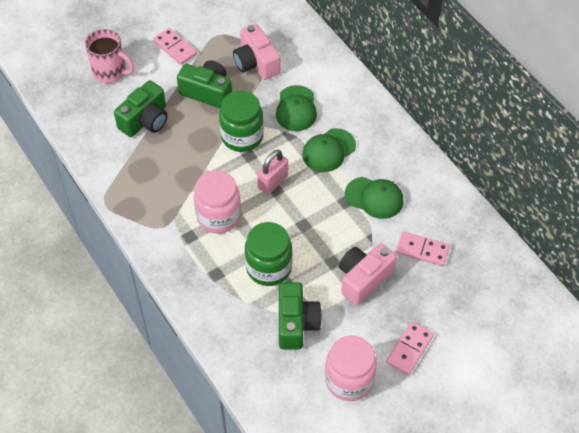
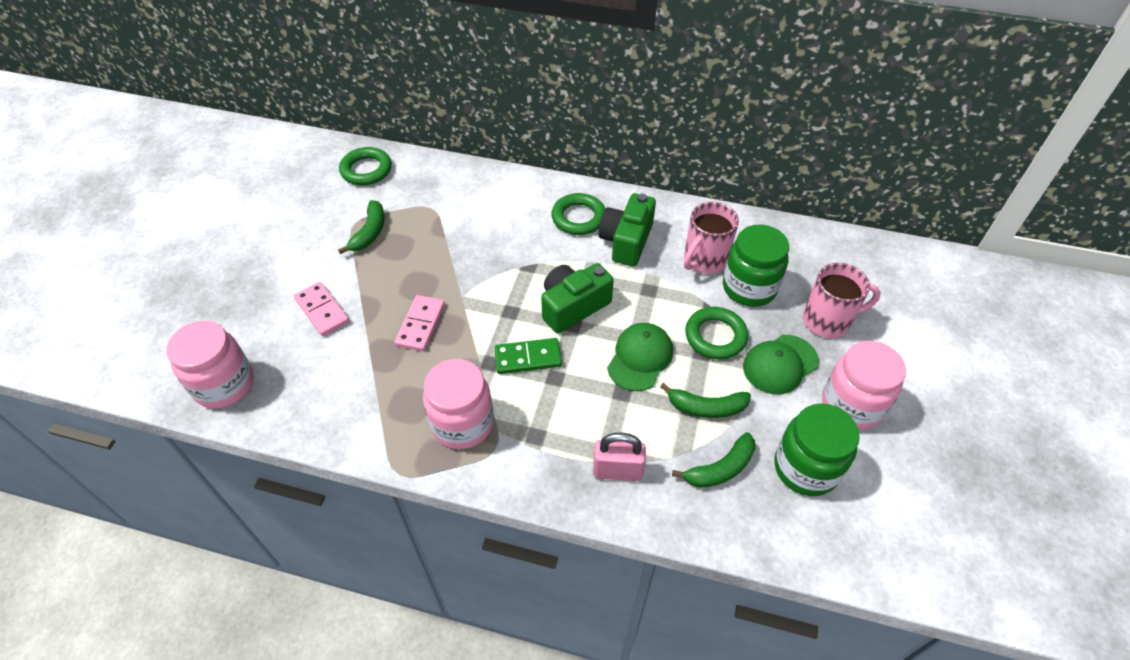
green banana: 0 -> 3
green camera: 3 -> 2
green cap: 3 -> 2
green domino: 0 -> 1
green ring: 0 -> 3
pink camera: 2 -> 0
pink domino: 3 -> 2
pink jar: 2 -> 3
pink mug: 1 -> 2

